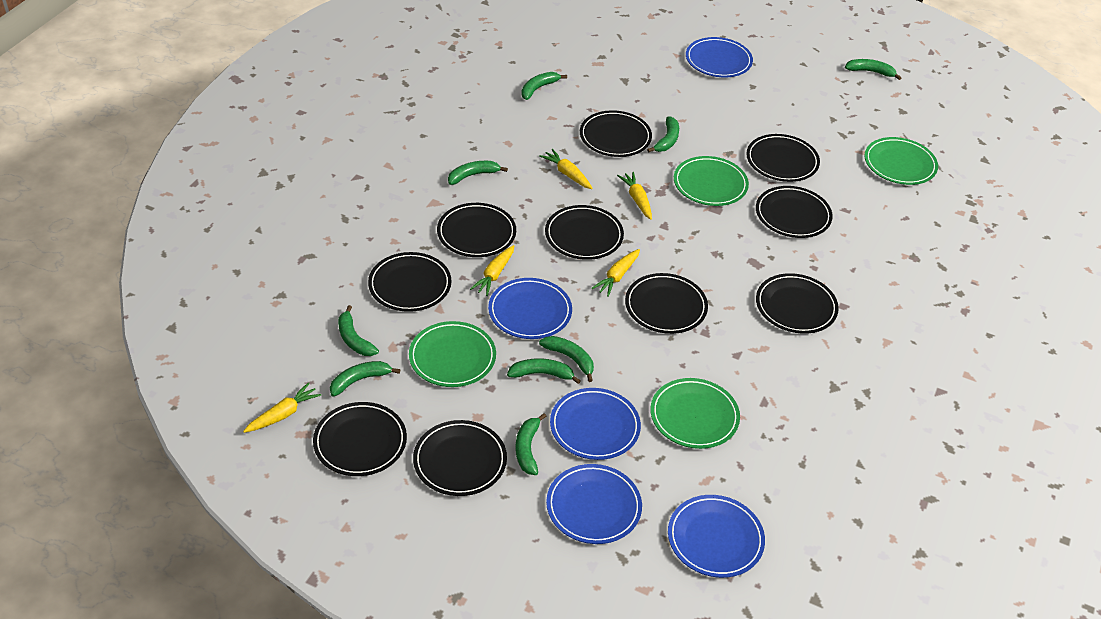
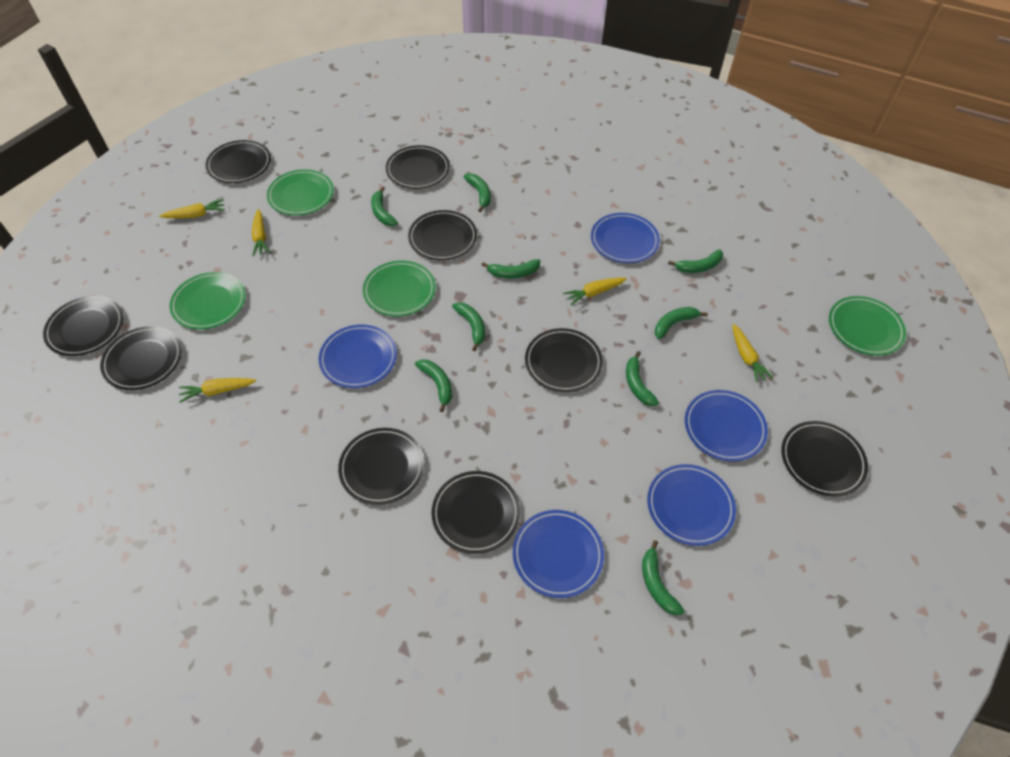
black plate: 10 -> 9

